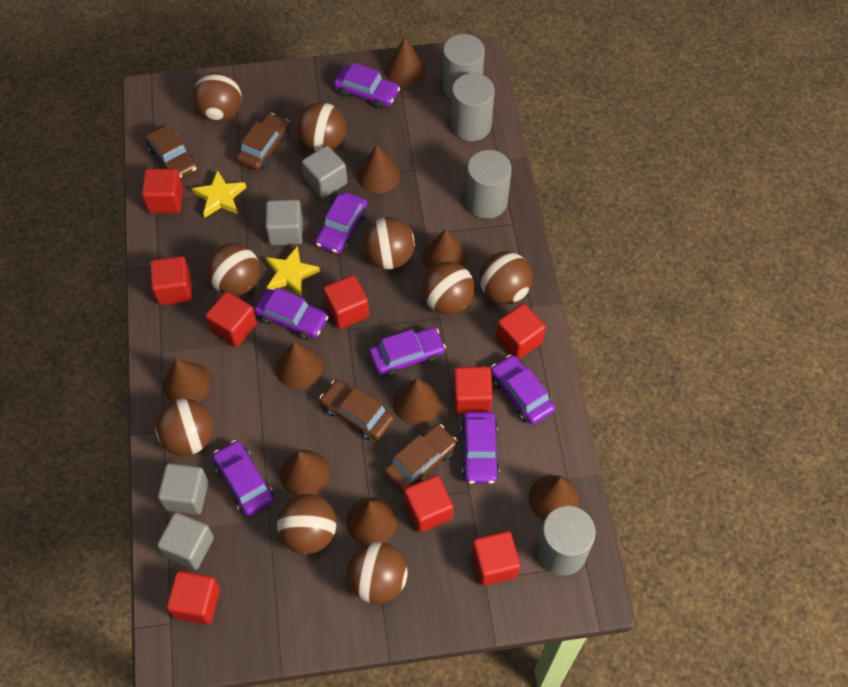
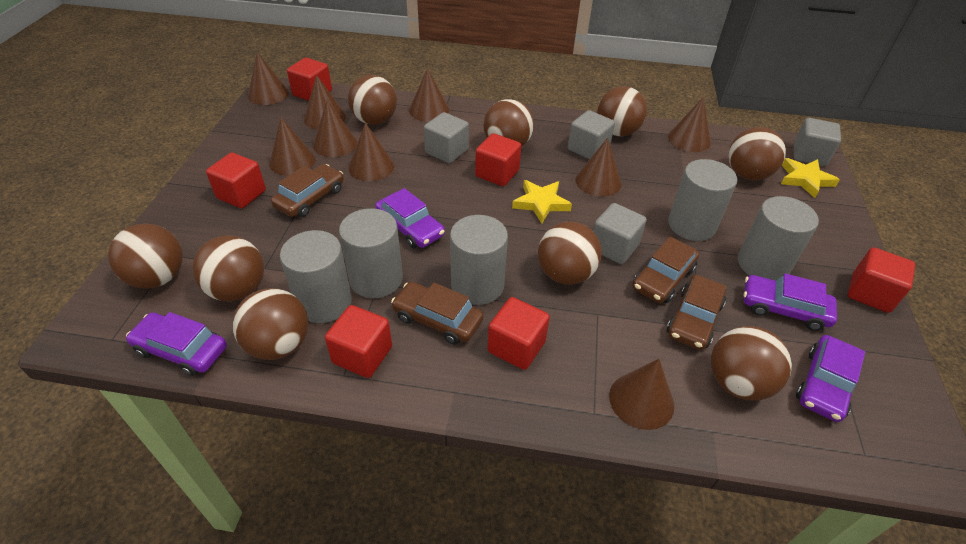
grey cylinder: 4 -> 5
purple car: 7 -> 4
red cube: 9 -> 6

